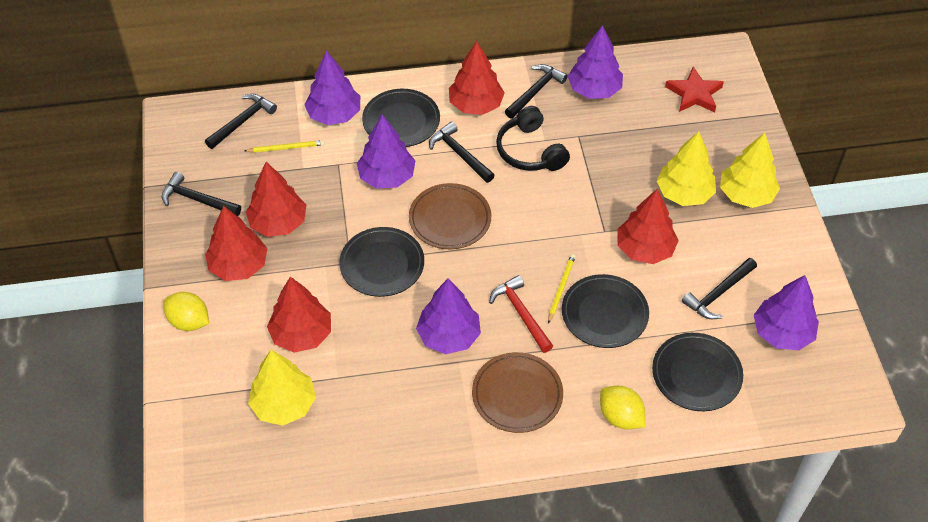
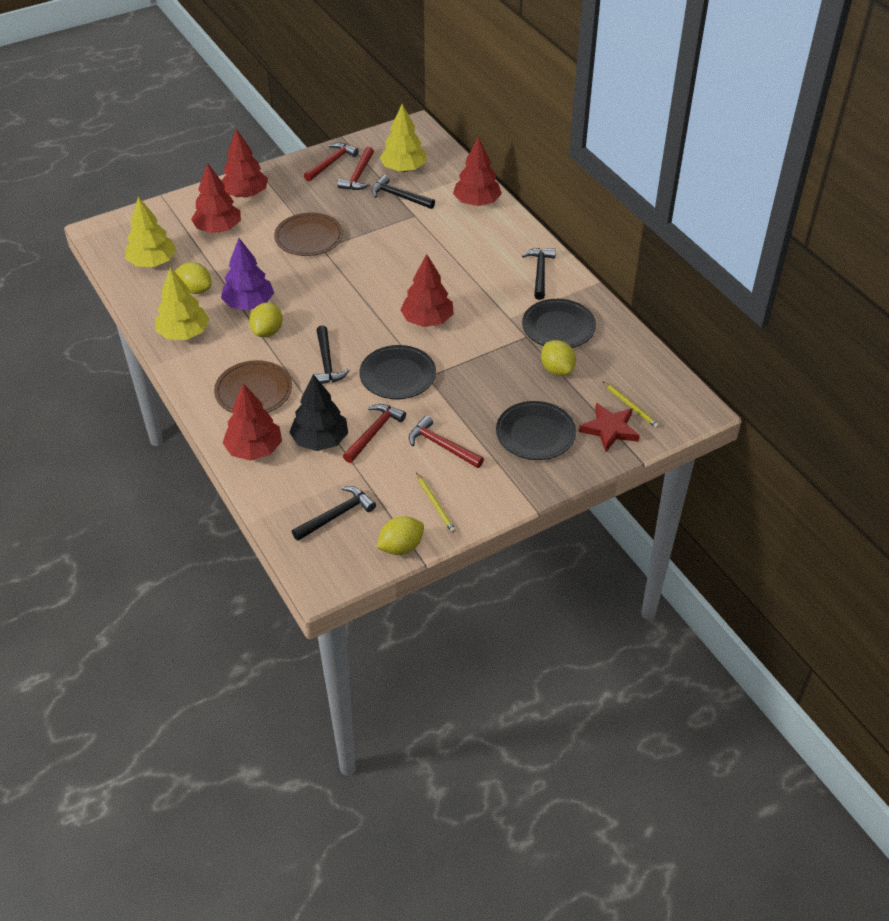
black hammer: 5 -> 4
black headphones: 1 -> 0
black plate: 4 -> 3
black tree: 0 -> 1
purple tree: 5 -> 1
red hammer: 1 -> 4
yellow lemon: 2 -> 4

